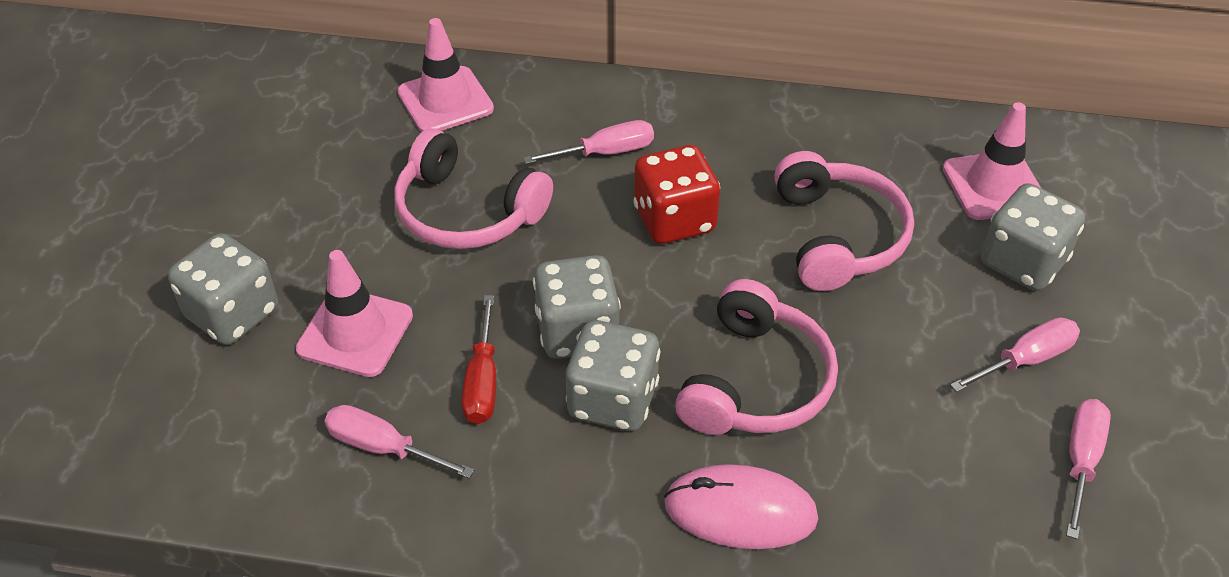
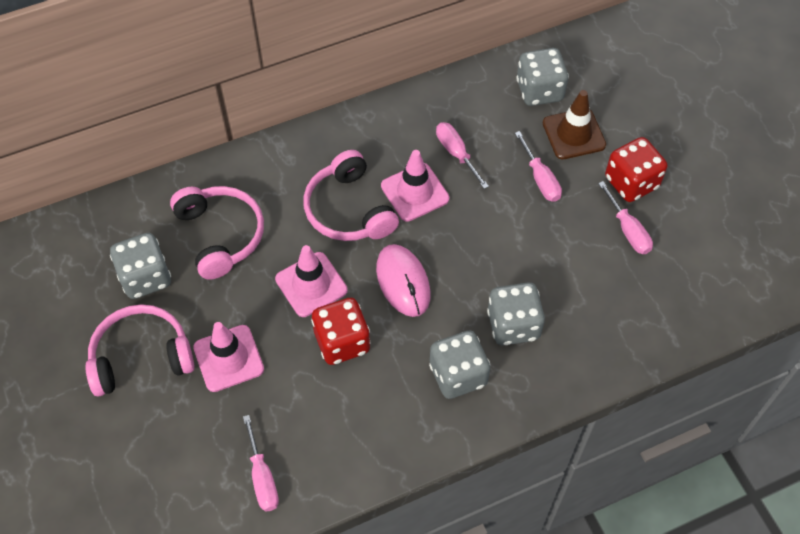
brown traffic cone: 0 -> 1
red dice: 1 -> 2
red screwdriver: 1 -> 0

